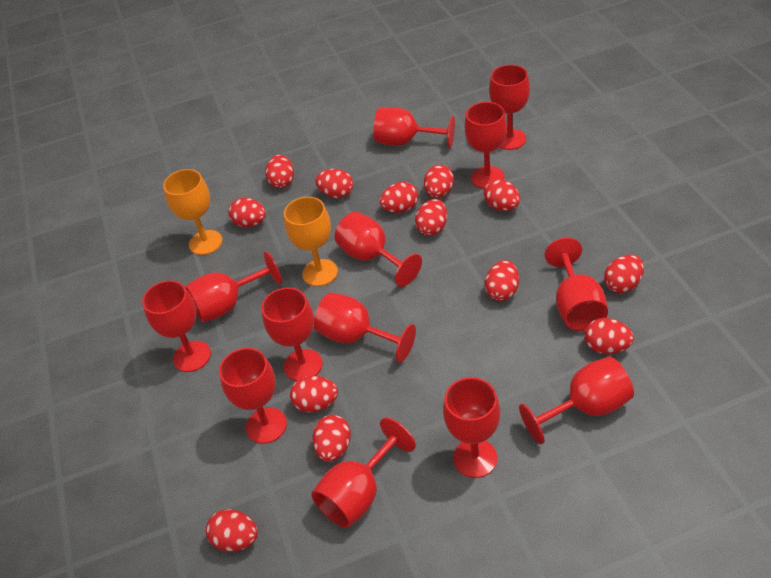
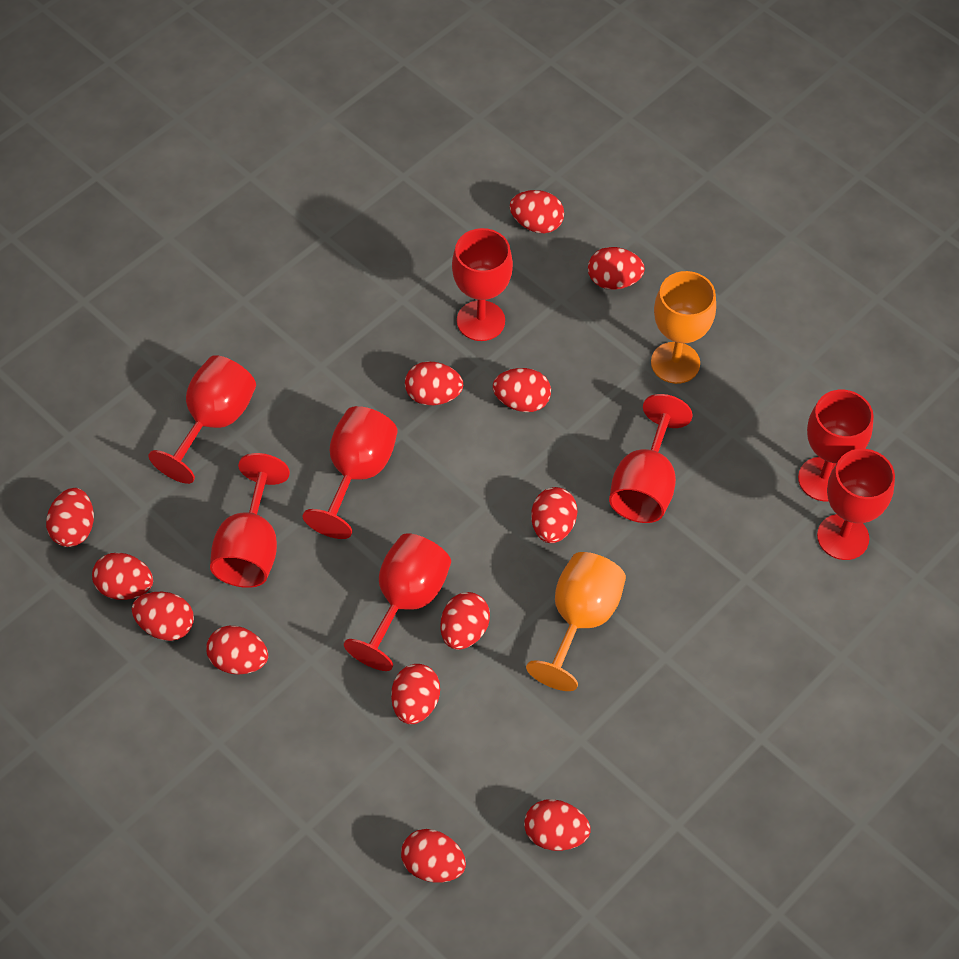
red goblet: 13 -> 8

